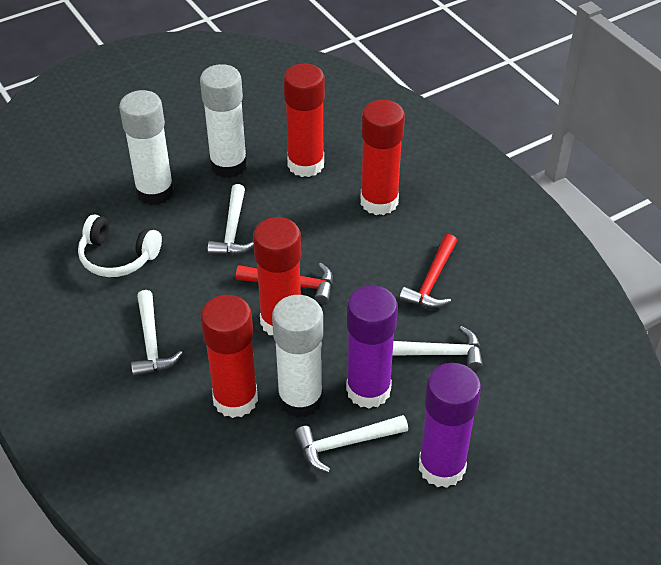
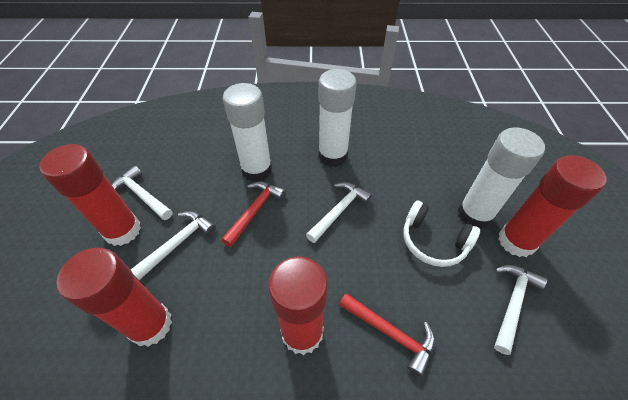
purple glue stick: 2 -> 0

